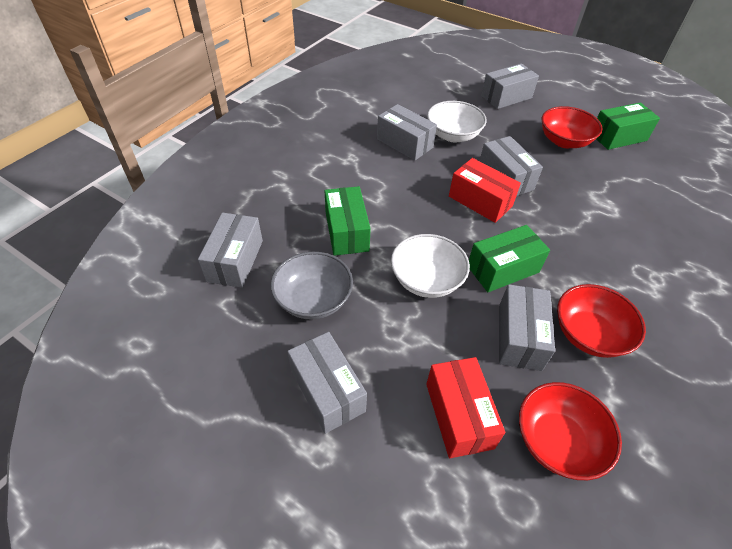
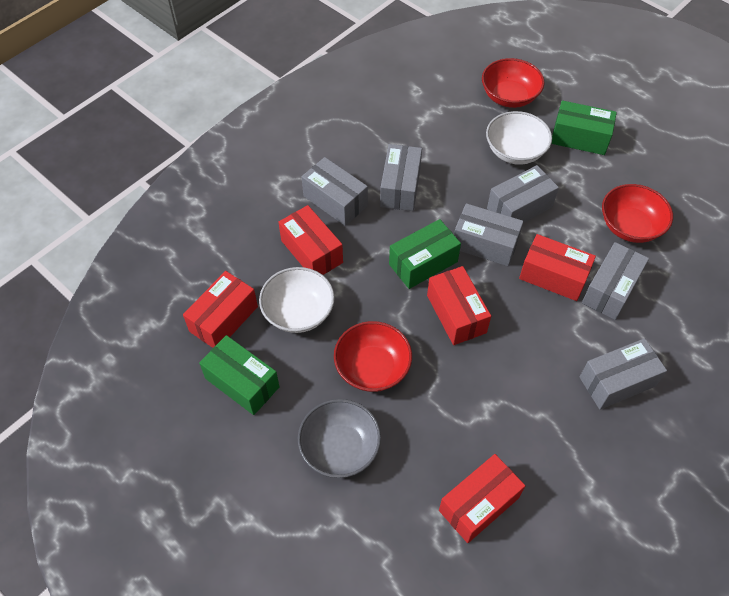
red box: 2 -> 5

